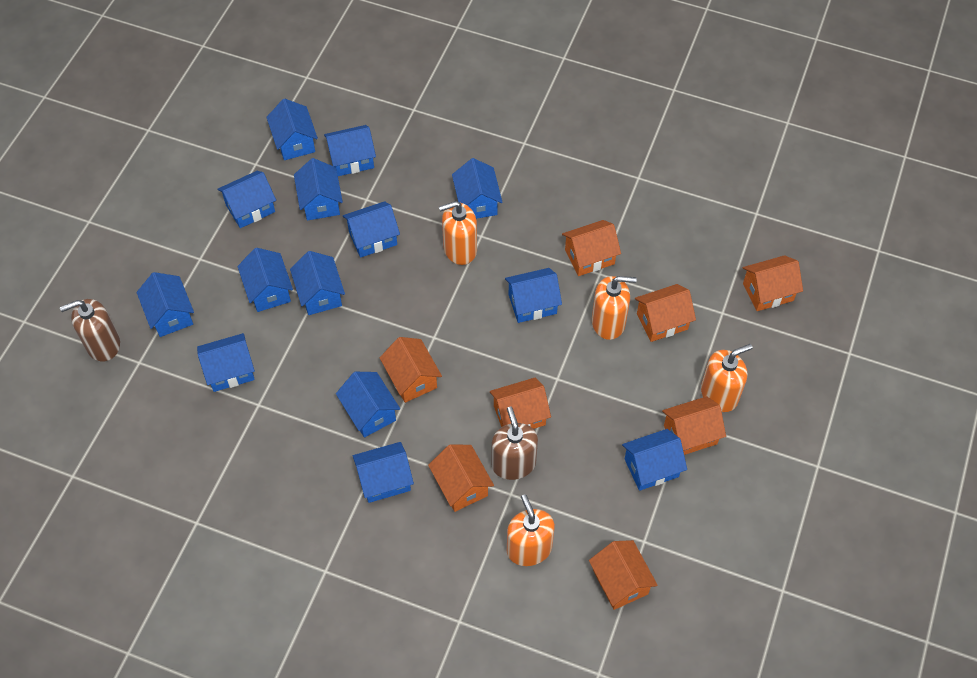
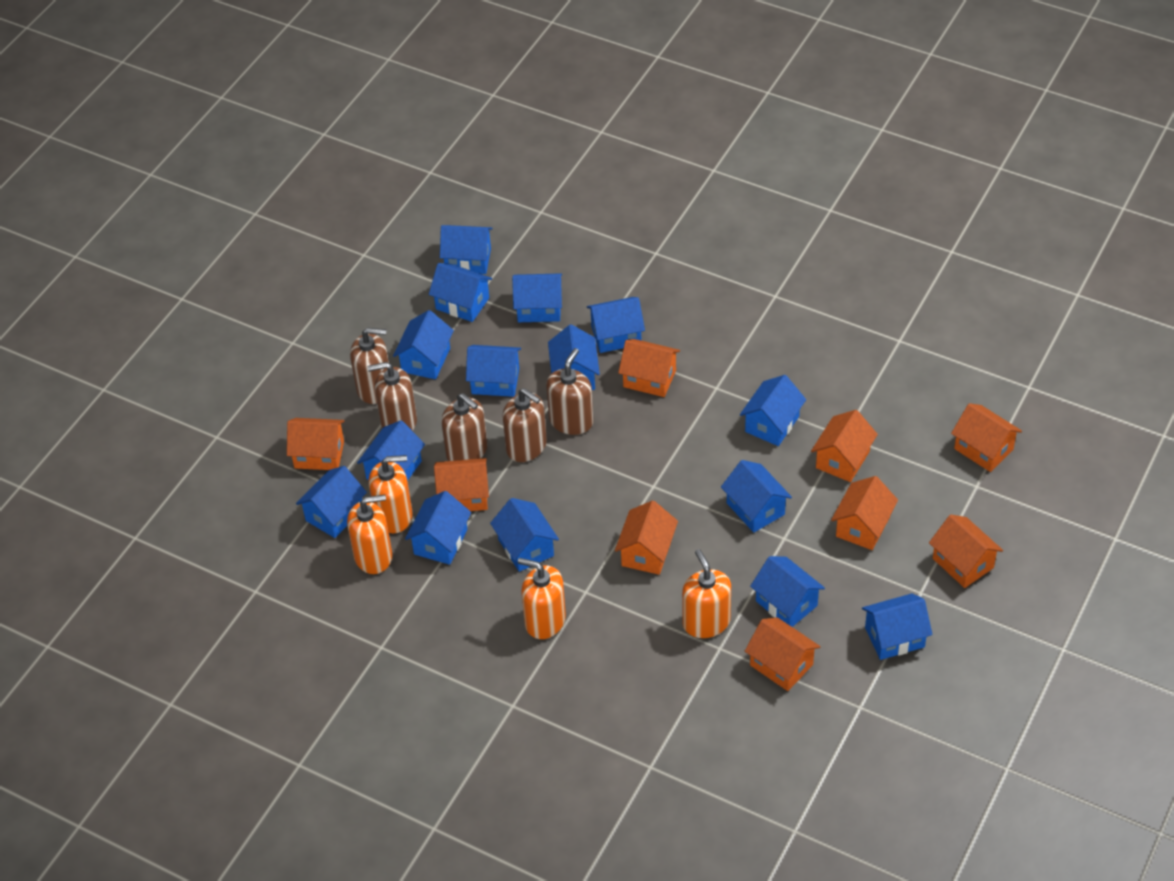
blue house: 14 -> 15
brown soap dispenser: 2 -> 5
orange house: 8 -> 9

